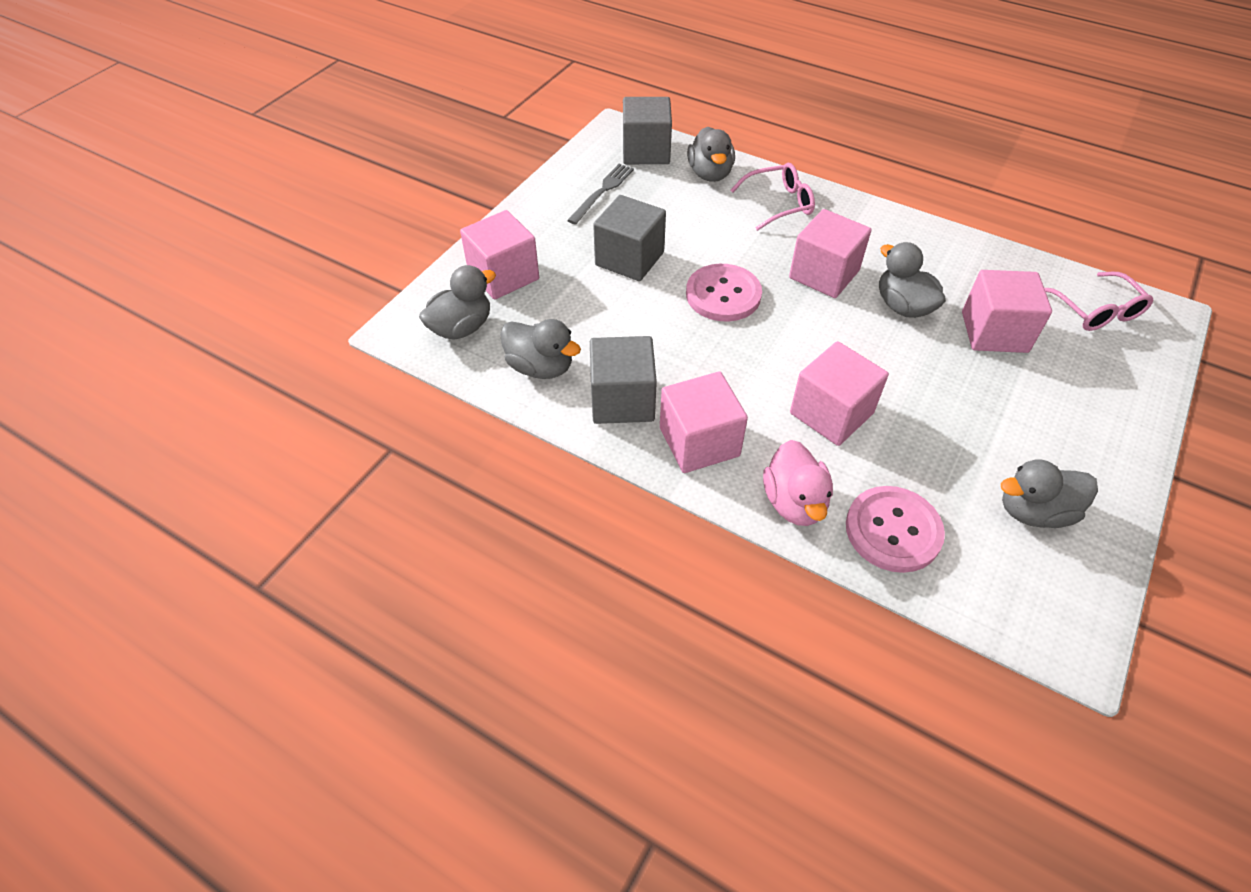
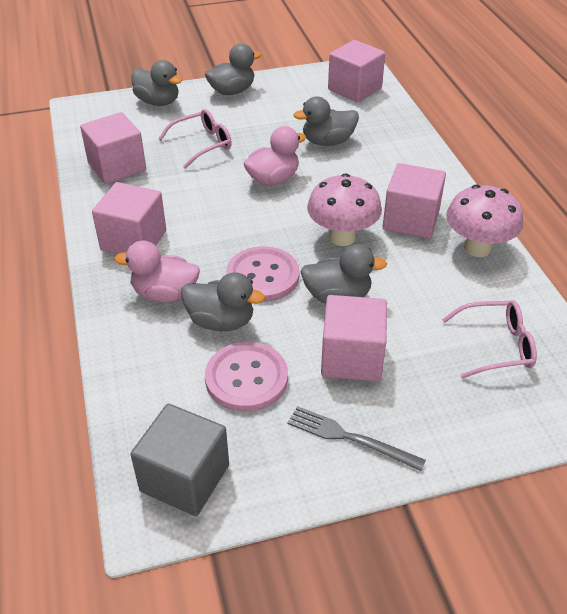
grey cube: 3 -> 1
pink duck: 1 -> 2
pink mushroom: 0 -> 2

